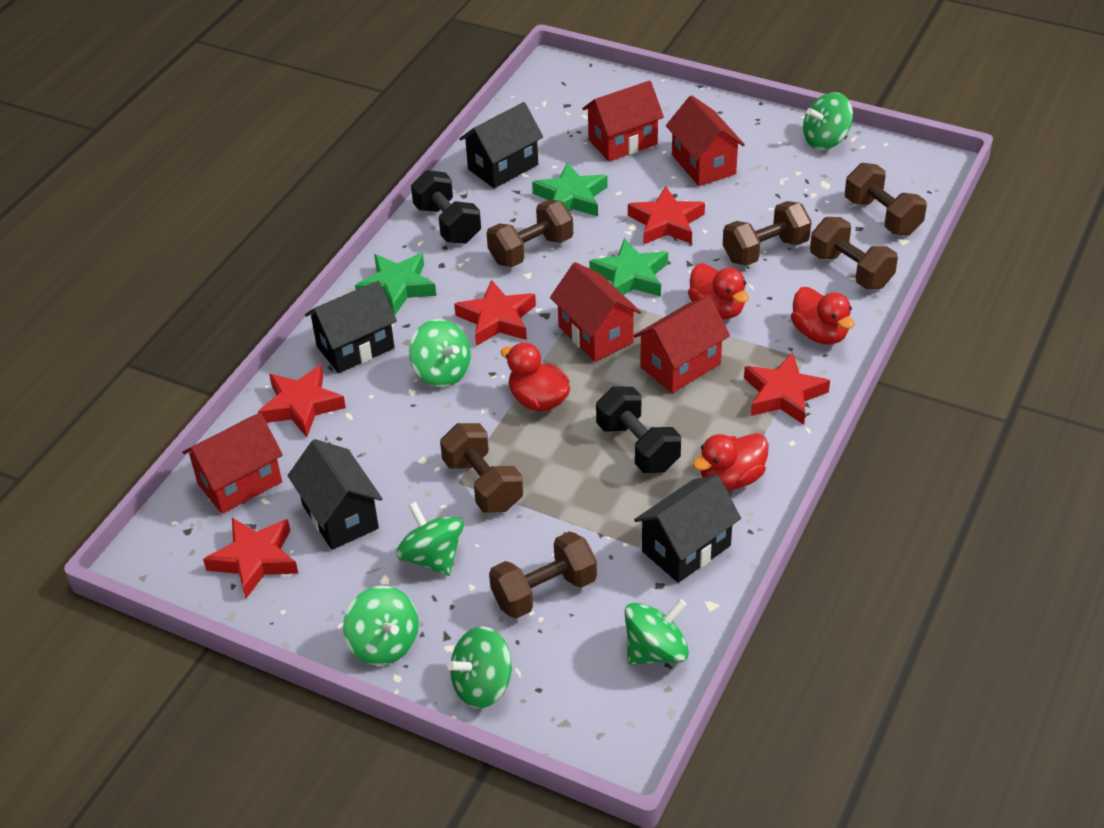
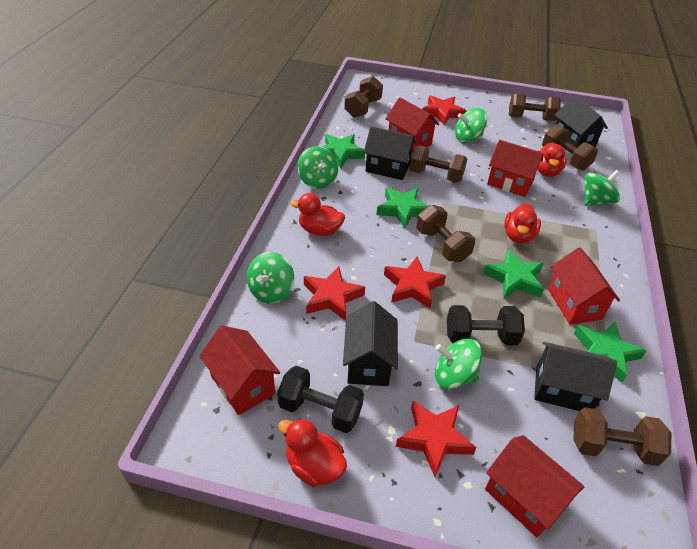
green spinning top: 6 -> 5
green star: 3 -> 4
red star: 5 -> 4

